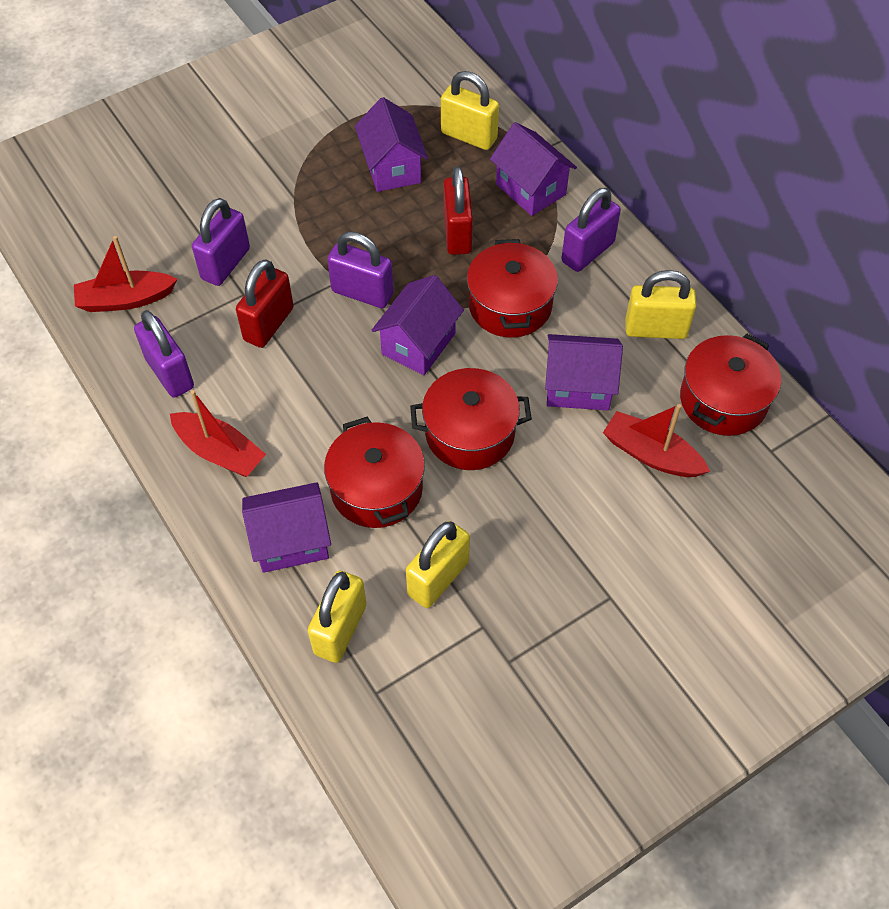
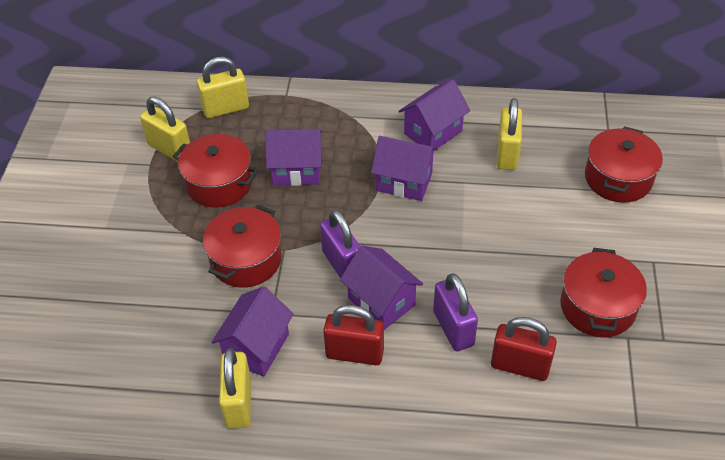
purple padlock: 4 -> 2
red boat: 3 -> 0

